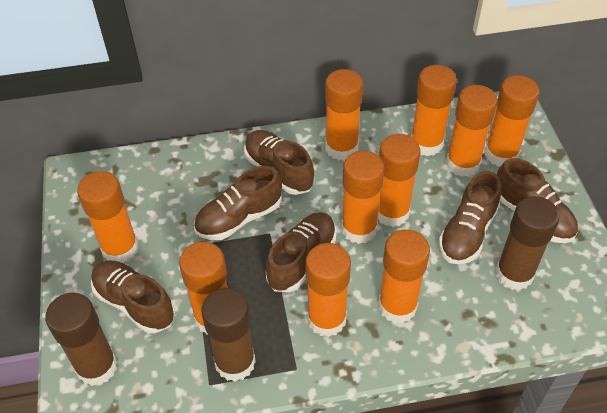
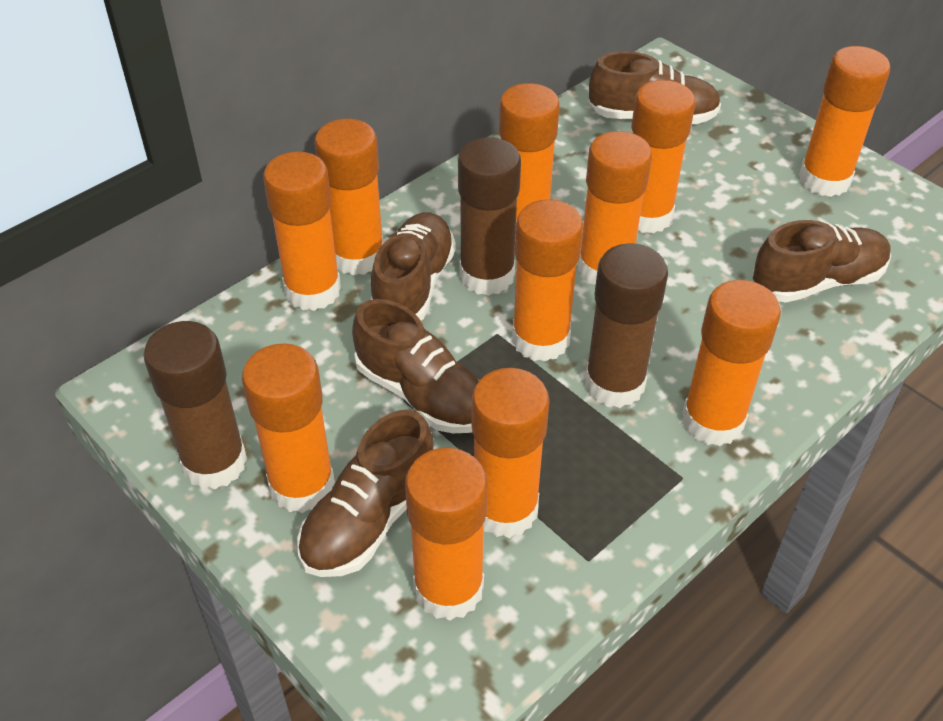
brown shoe: 6 -> 5
orange glue stick: 10 -> 11

